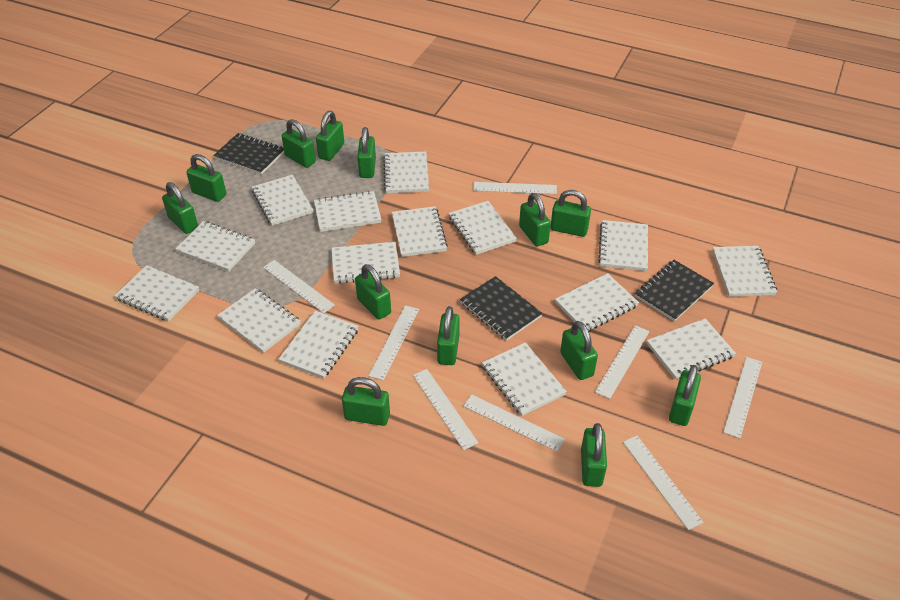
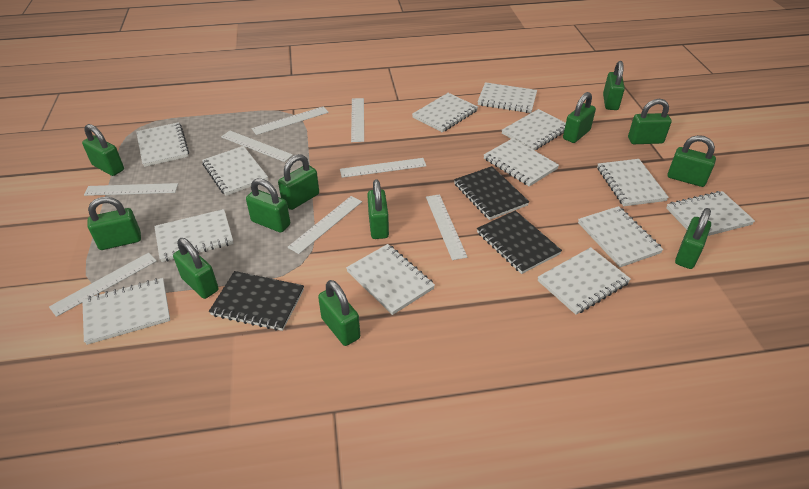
green padlock: 13 -> 12
white notebook: 15 -> 13

